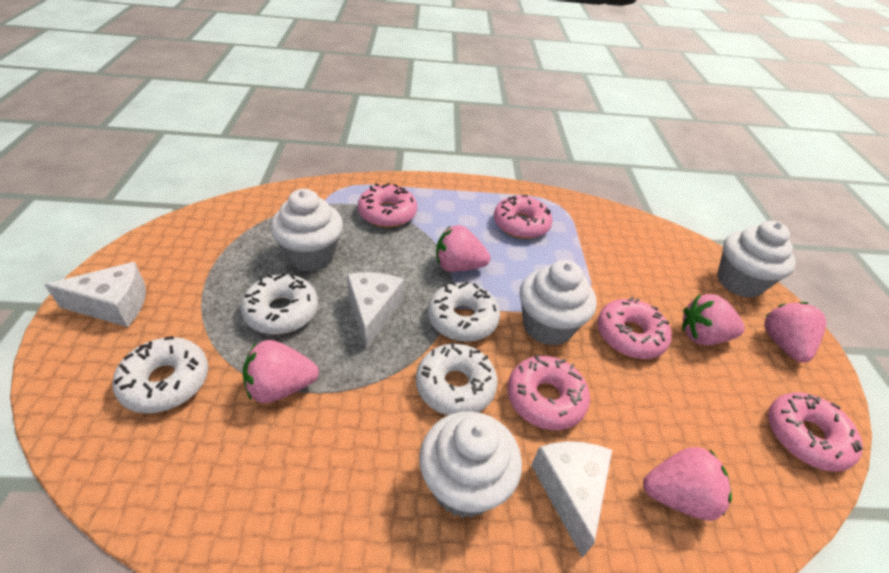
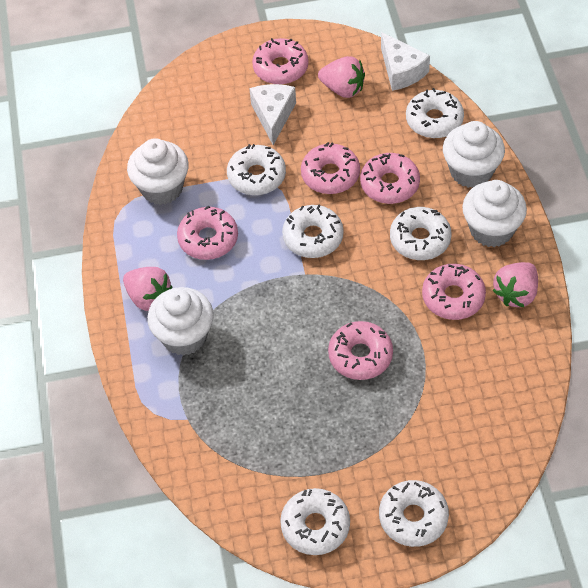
pink donut: 5 -> 6
pink strawberry: 5 -> 3
white cheese: 3 -> 2
white donut: 4 -> 6

